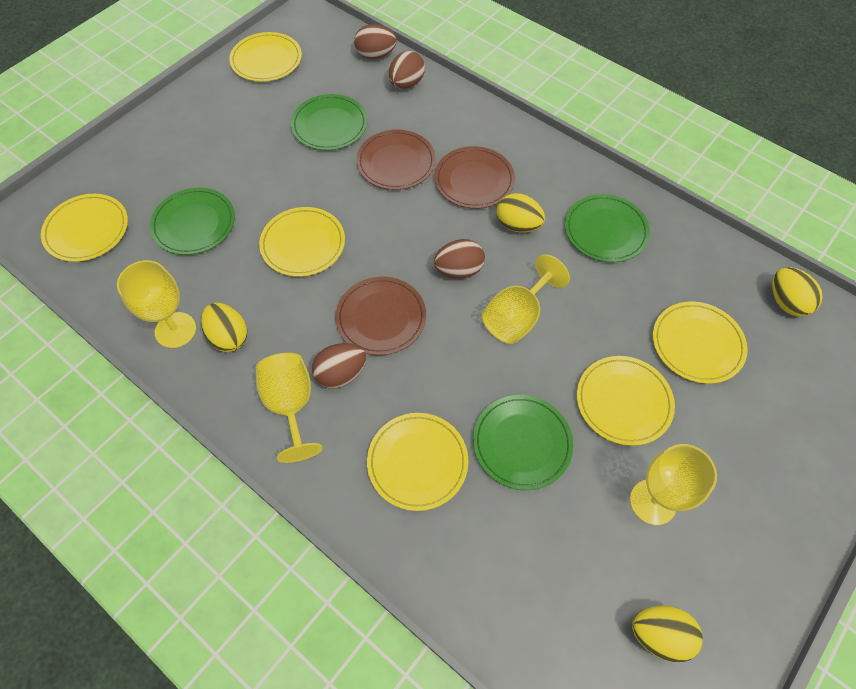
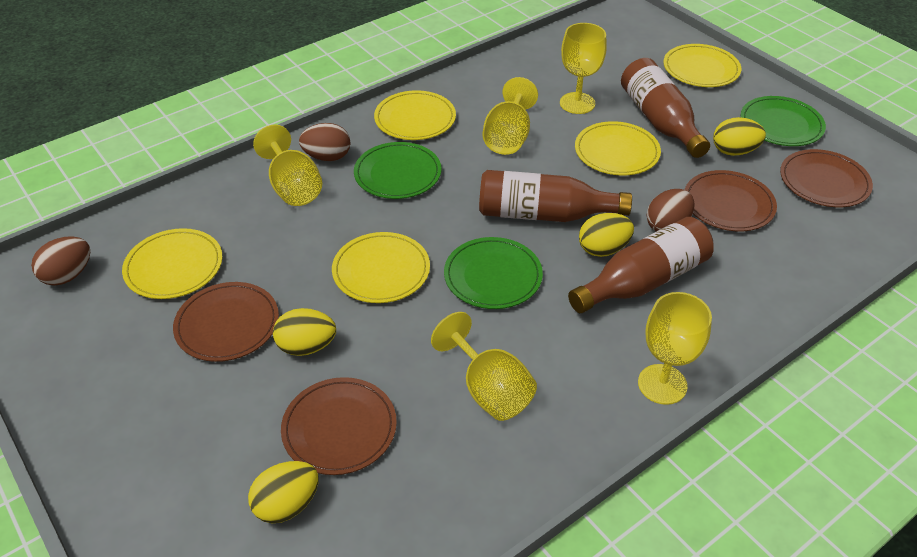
brown bottle: 0 -> 3
brown egg: 4 -> 3
brown plate: 3 -> 4
green plate: 4 -> 3
yellow goblet: 4 -> 5
yellow plate: 6 -> 5

